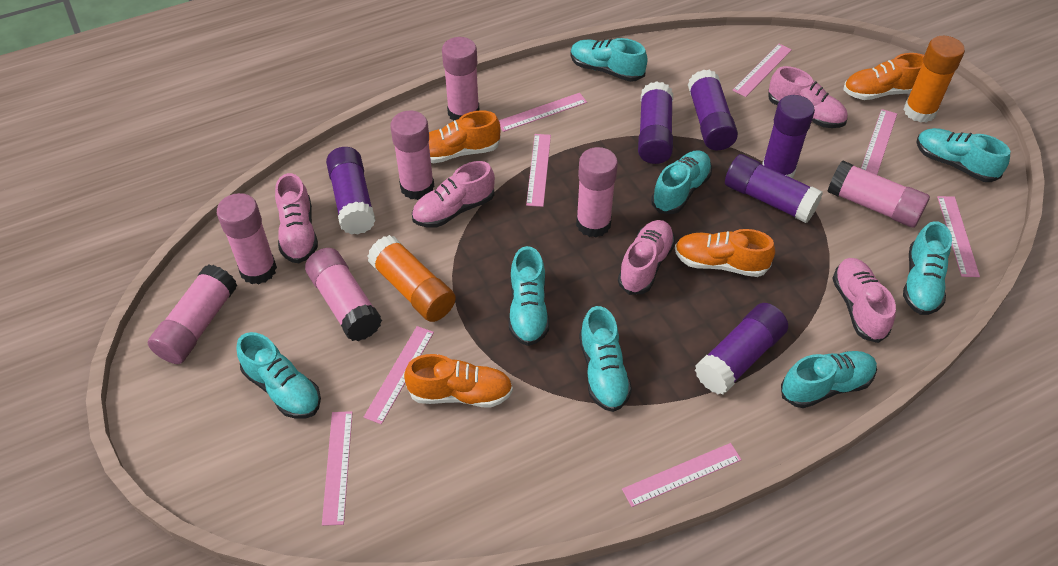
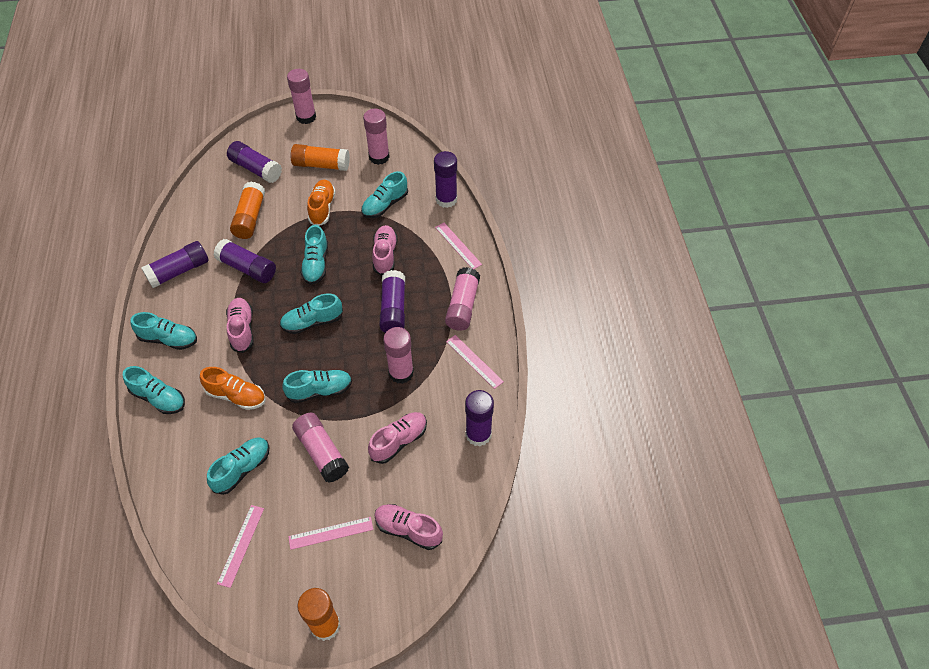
orange glue stick: 2 -> 3
orange shoe: 4 -> 2
pink glue stick: 7 -> 5
pink ruler: 8 -> 4
pink shoe: 5 -> 4
turquoise shoe: 8 -> 7

